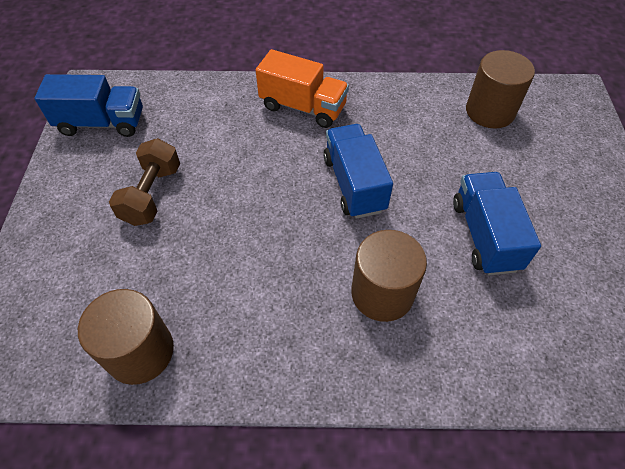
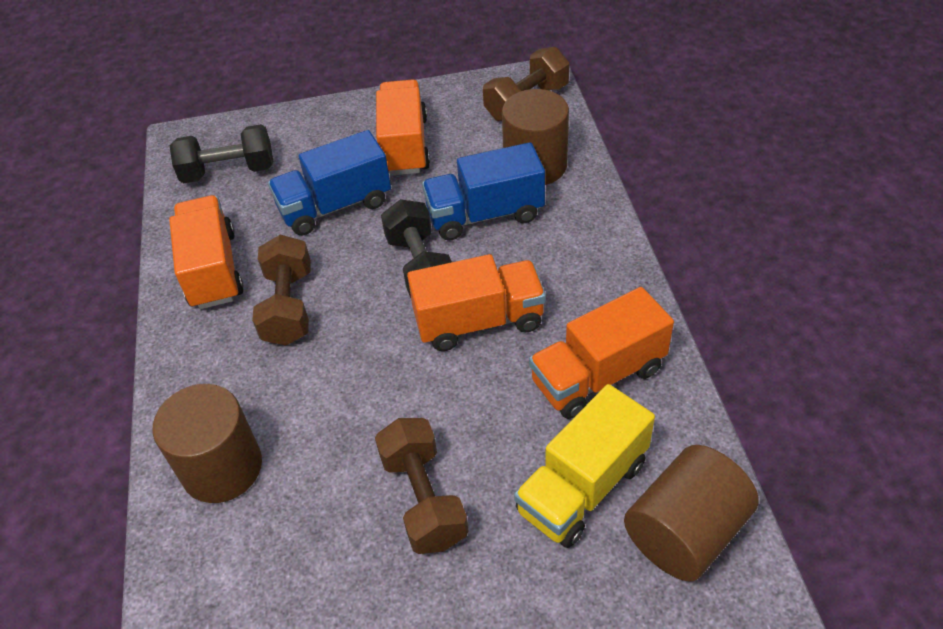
black dumbbell: 0 -> 2
blue truck: 3 -> 2
brown dumbbell: 1 -> 3
orange truck: 1 -> 4
yellow truck: 0 -> 1

